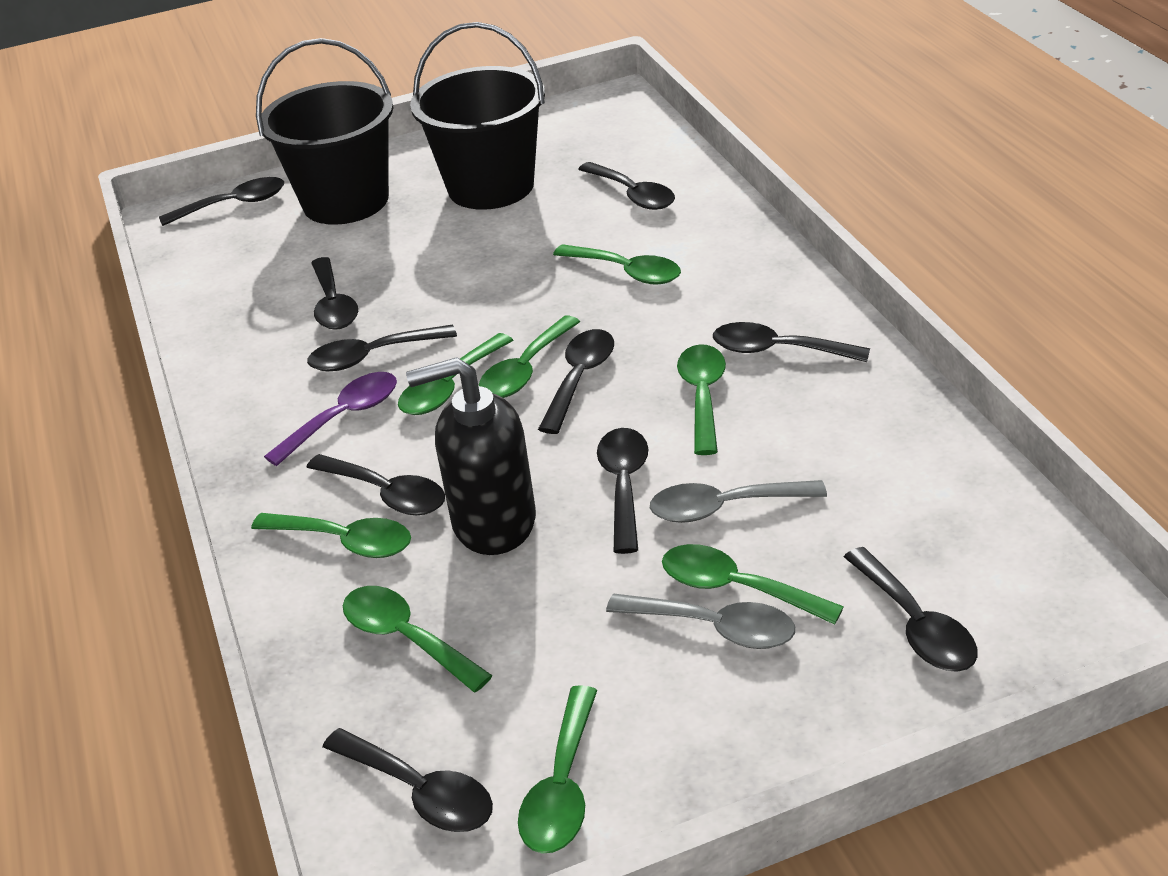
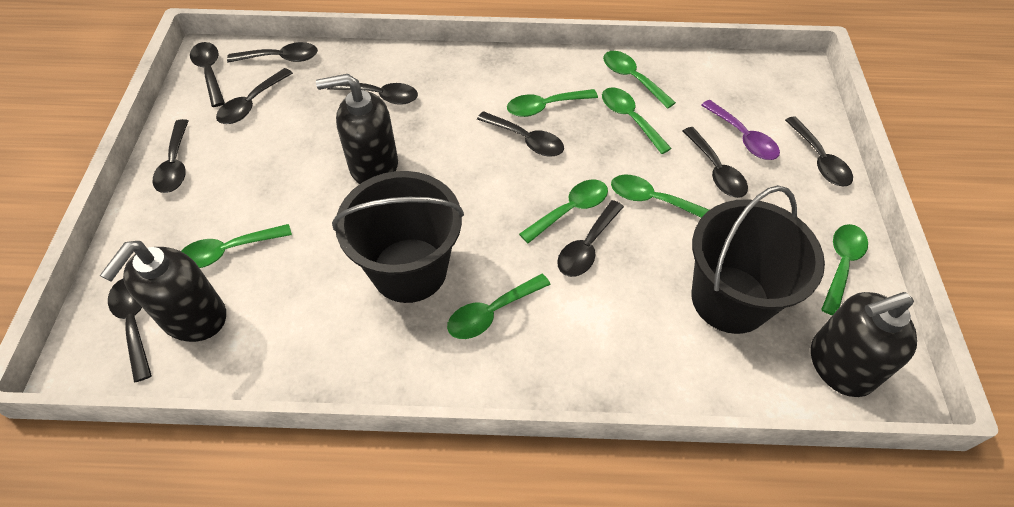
black soap dispenser: 1 -> 3
grey spoon: 2 -> 0

